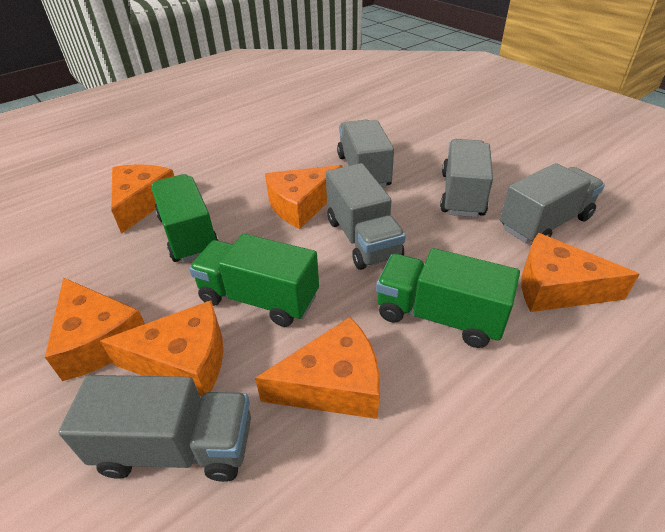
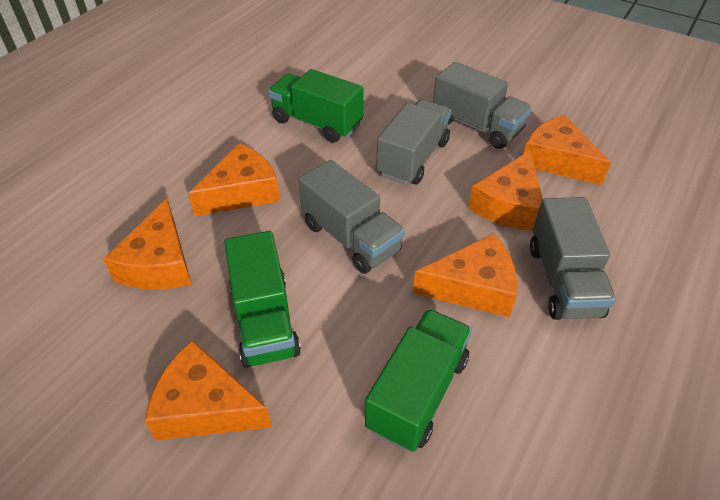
grey truck: 5 -> 4

